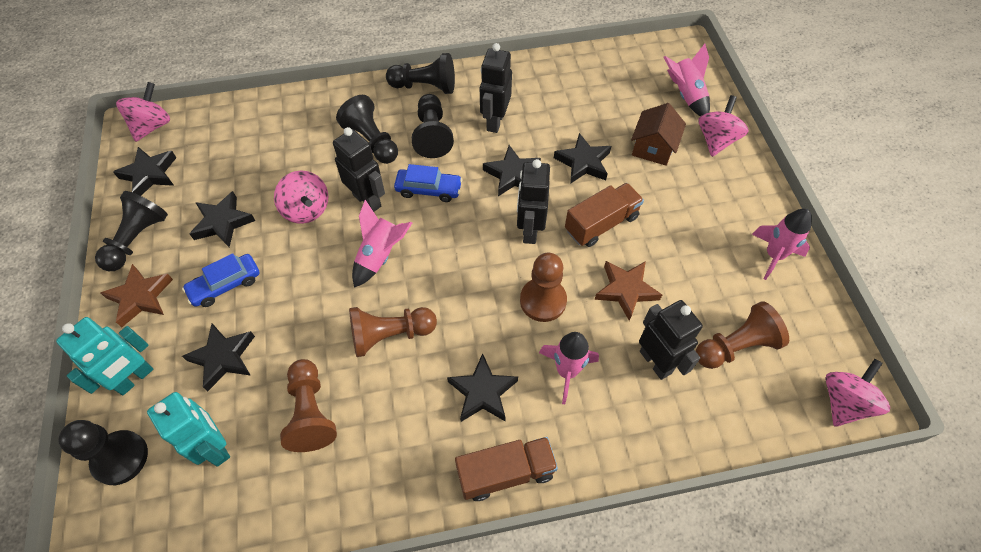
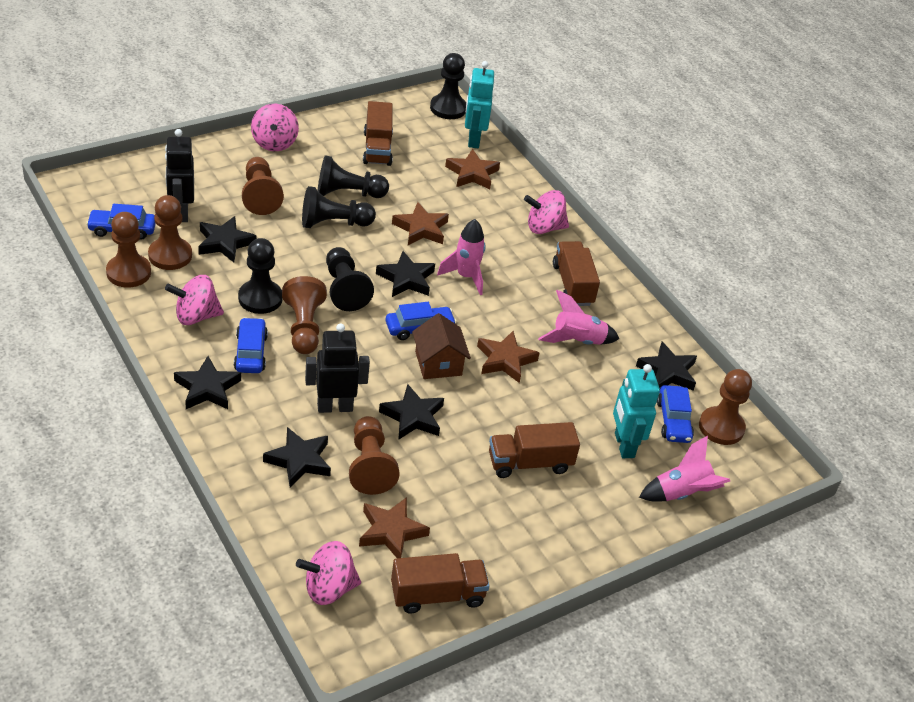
black robot: 4 -> 2
blue car: 2 -> 4
brown pawn: 4 -> 6
brown star: 2 -> 4
brown truck: 2 -> 4
pink rocket: 4 -> 3

